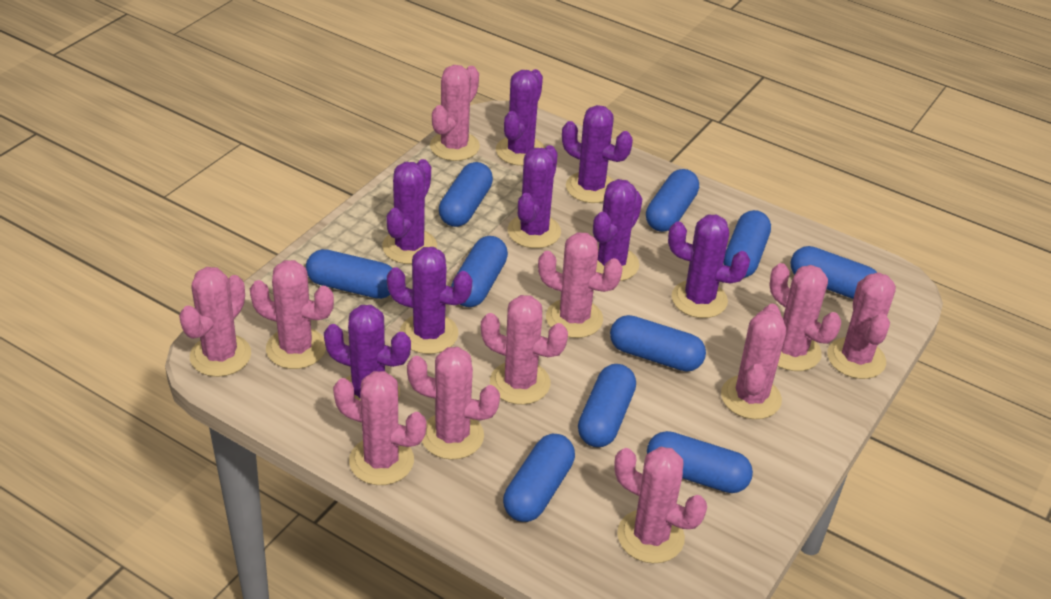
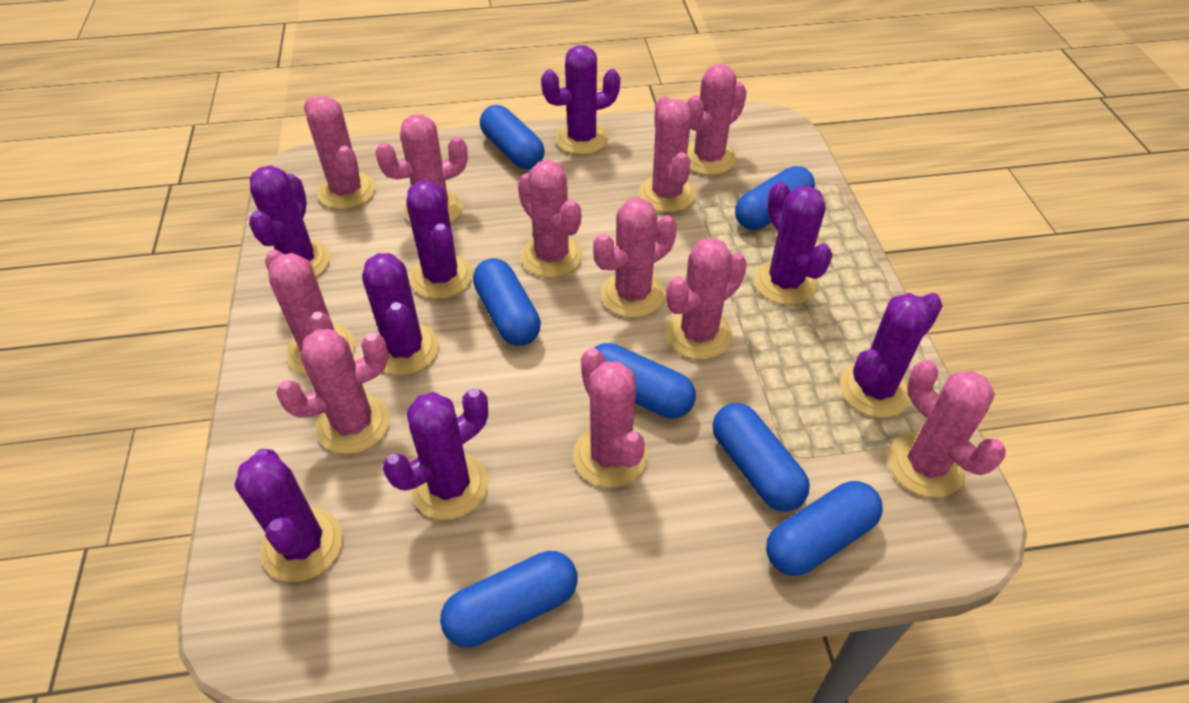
blue capsule: 10 -> 7

